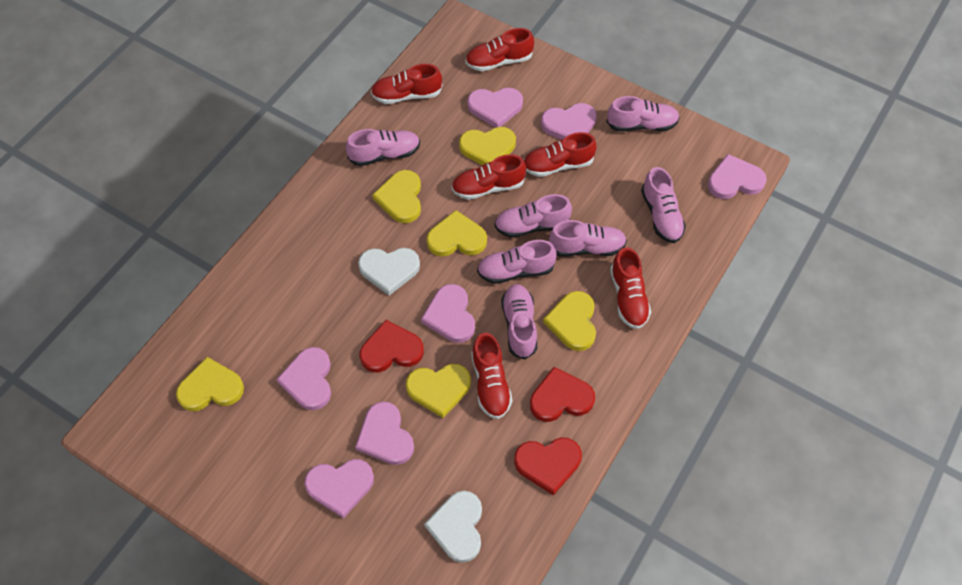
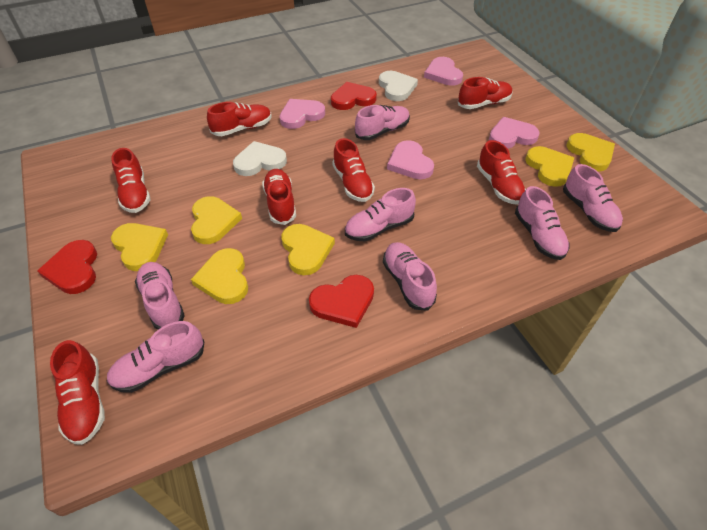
pink heart: 7 -> 4
red shoe: 6 -> 7

